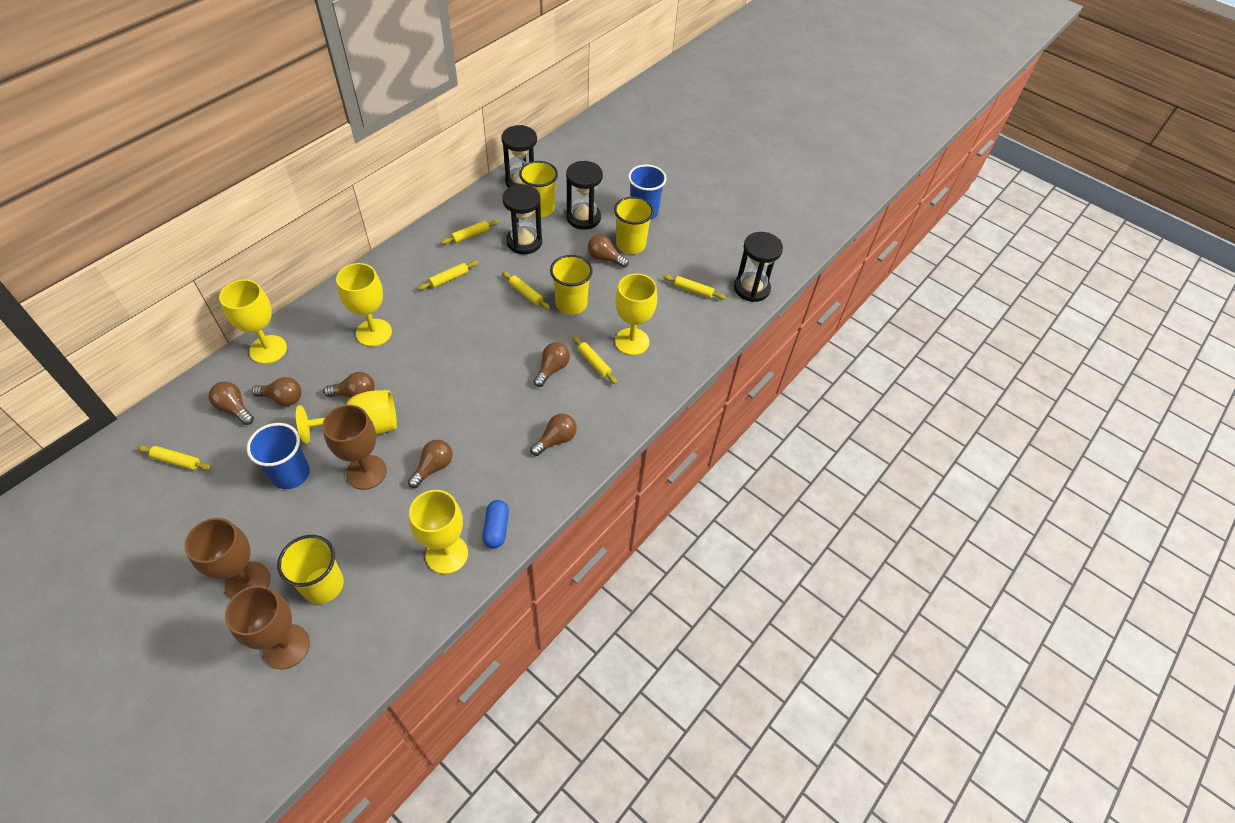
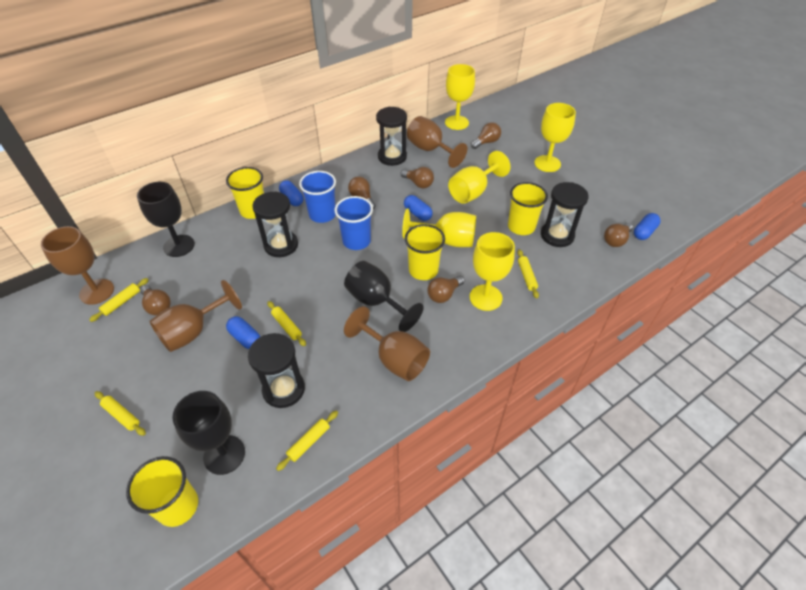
black goblet: 0 -> 3
blue capsule: 1 -> 4
brown goblet: 3 -> 4
brown light bulb: 7 -> 6
yellow rolling pin: 6 -> 5

